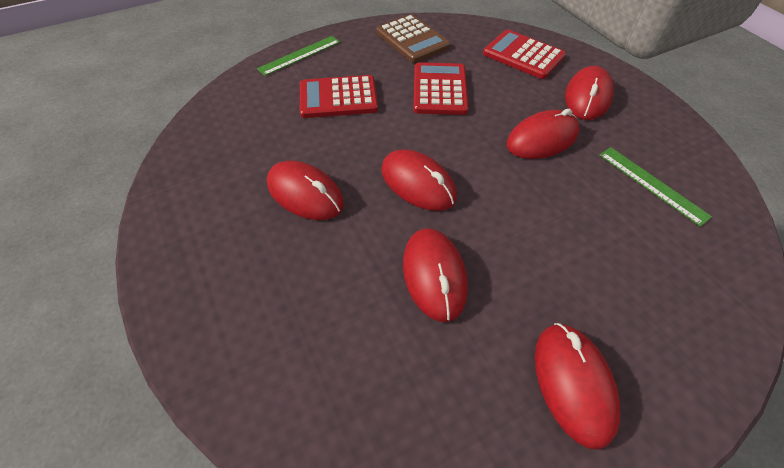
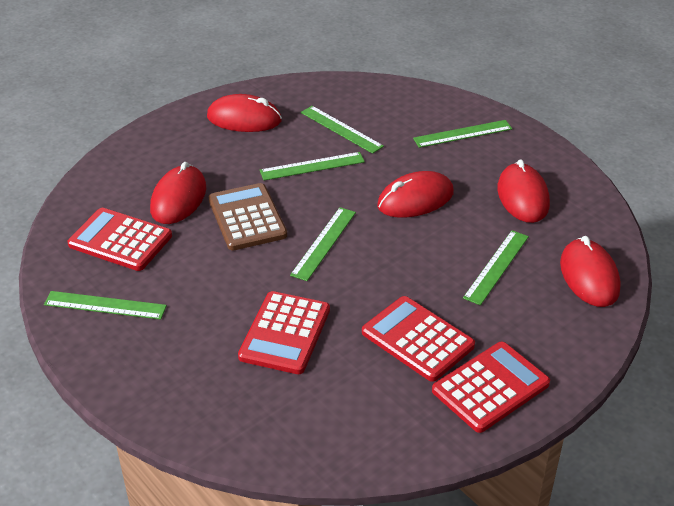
green ruler: 2 -> 6
red calculator: 3 -> 4
red mouse: 6 -> 5

